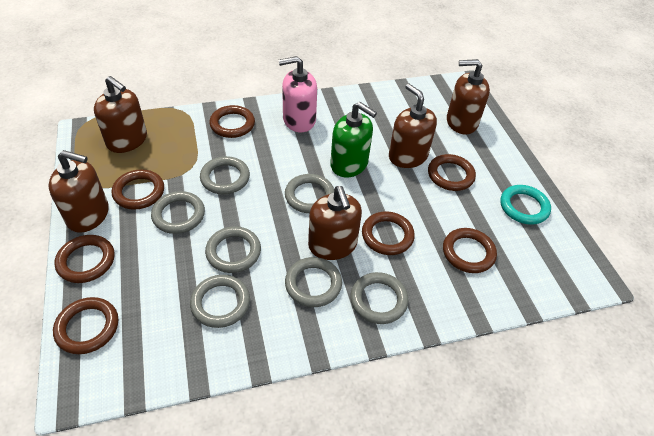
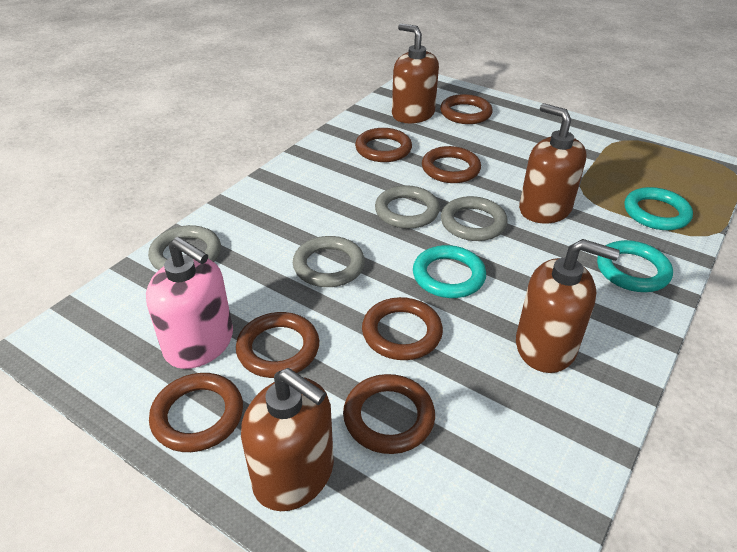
brown soap dispenser: 5 -> 4
green soap dispenser: 1 -> 0
grey ring: 7 -> 4
turquoise ring: 1 -> 3

